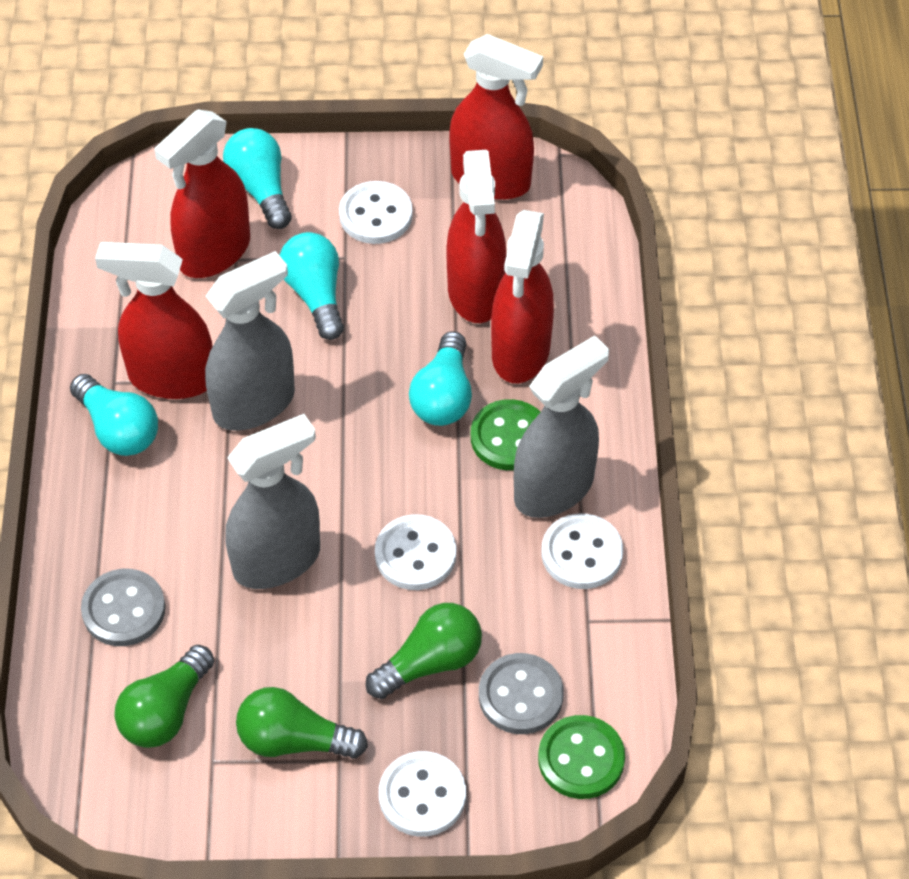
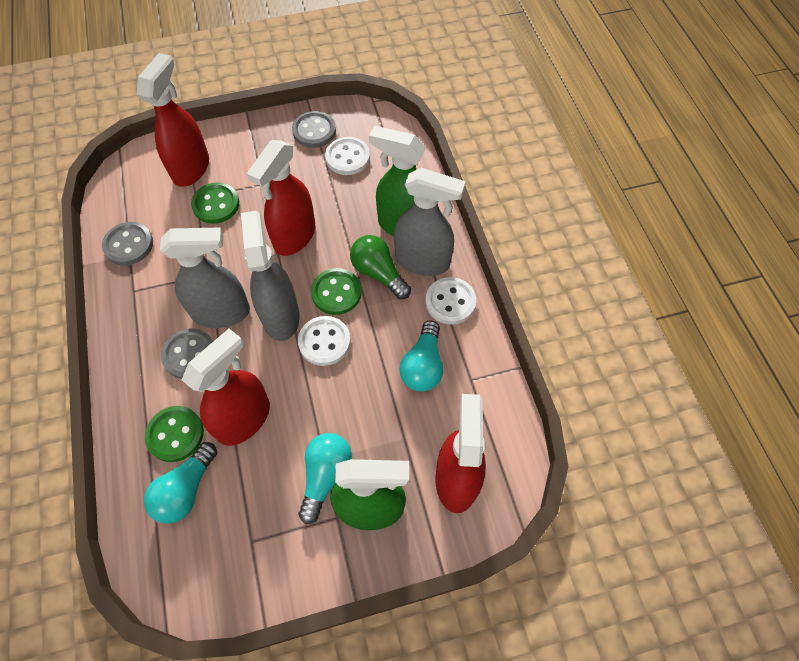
green button: 2 -> 3
green light bulb: 3 -> 1
green spray bottle: 0 -> 2
grey button: 2 -> 3
red spray bottle: 5 -> 4
turquoise light bulb: 4 -> 3
white button: 4 -> 3

